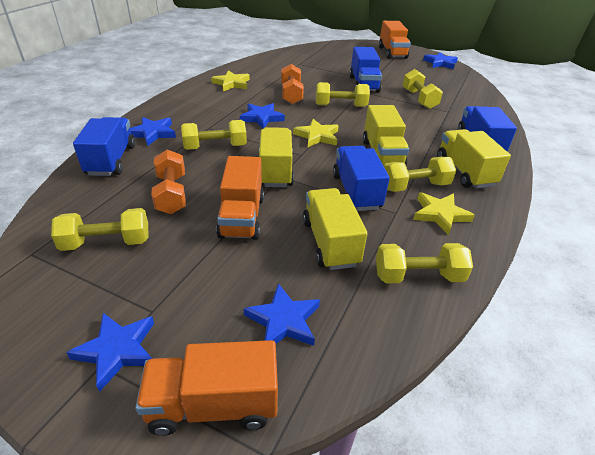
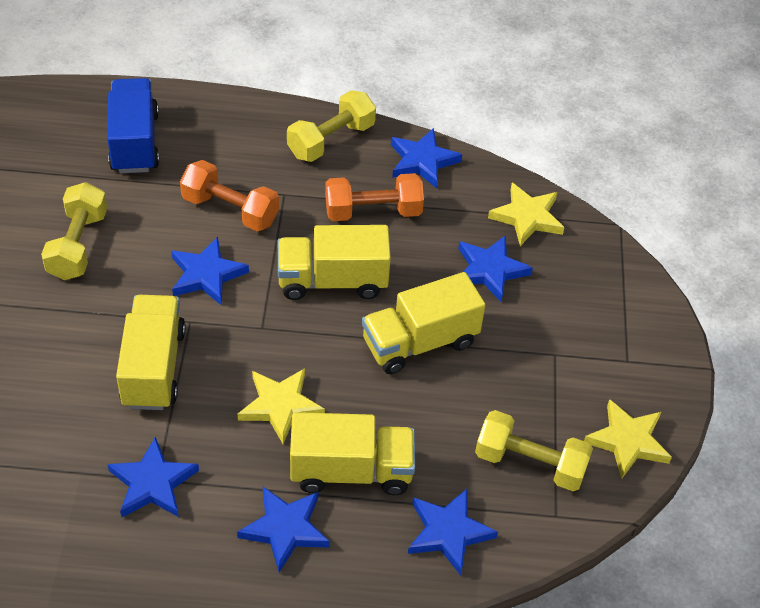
blue star: 5 -> 6
blue truck: 4 -> 1
orange truck: 3 -> 0
yellow dumbbell: 6 -> 3

